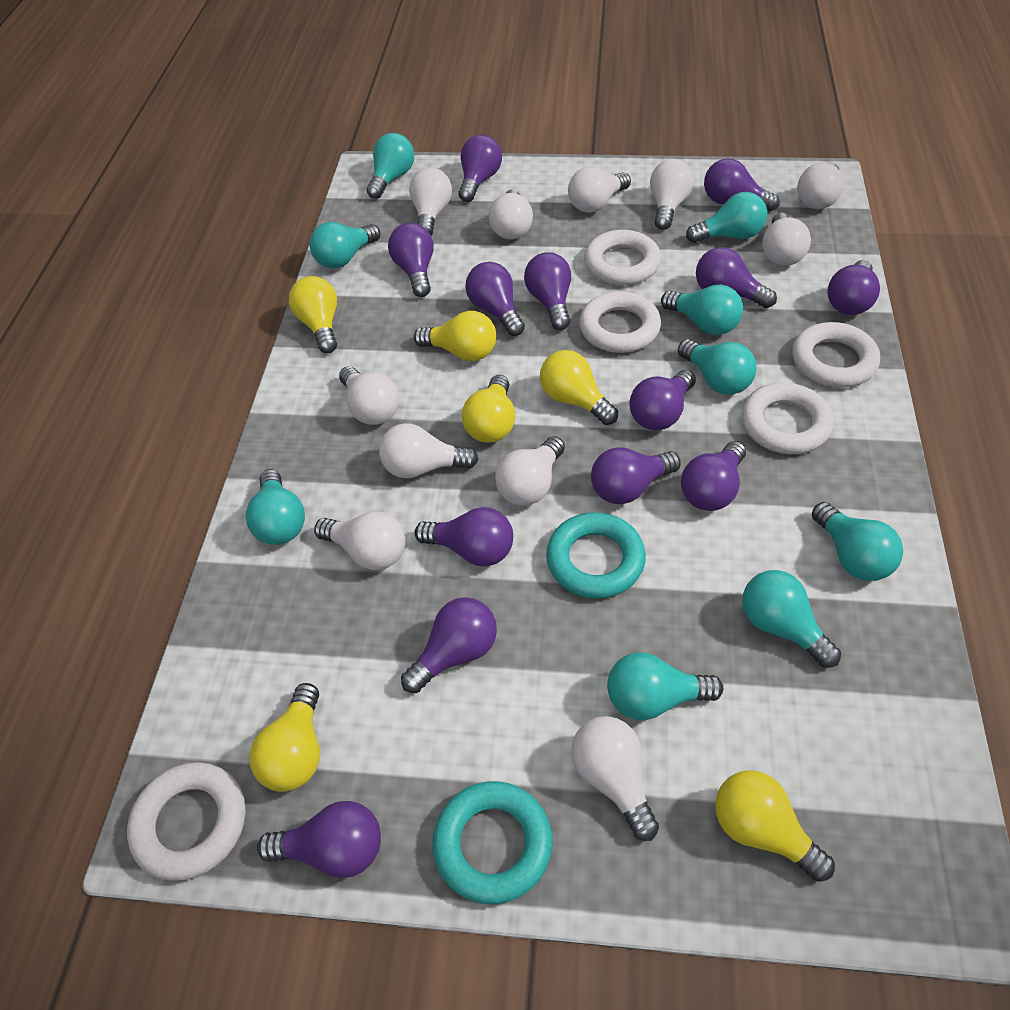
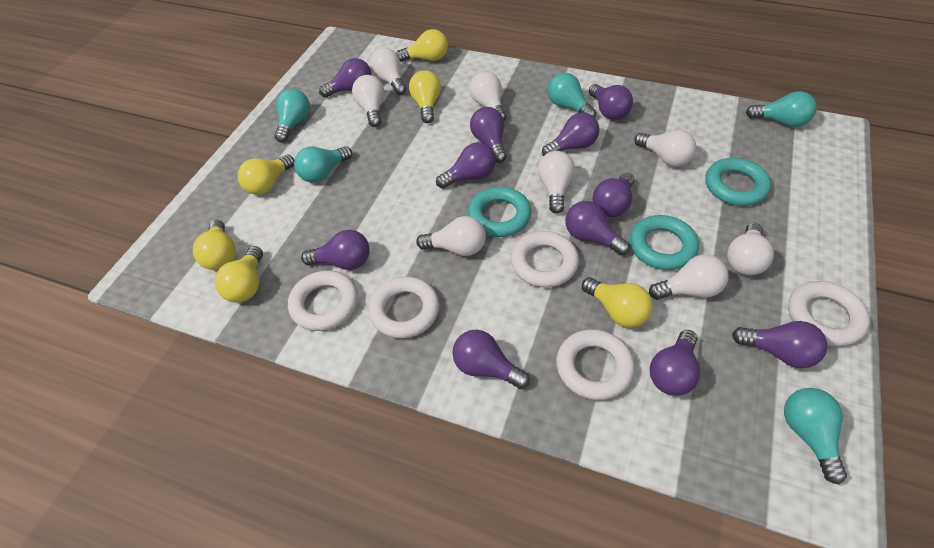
purple light bulb: 13 -> 11
turquoise light bulb: 9 -> 5
turquoise ring: 2 -> 3
white light bulb: 11 -> 8

